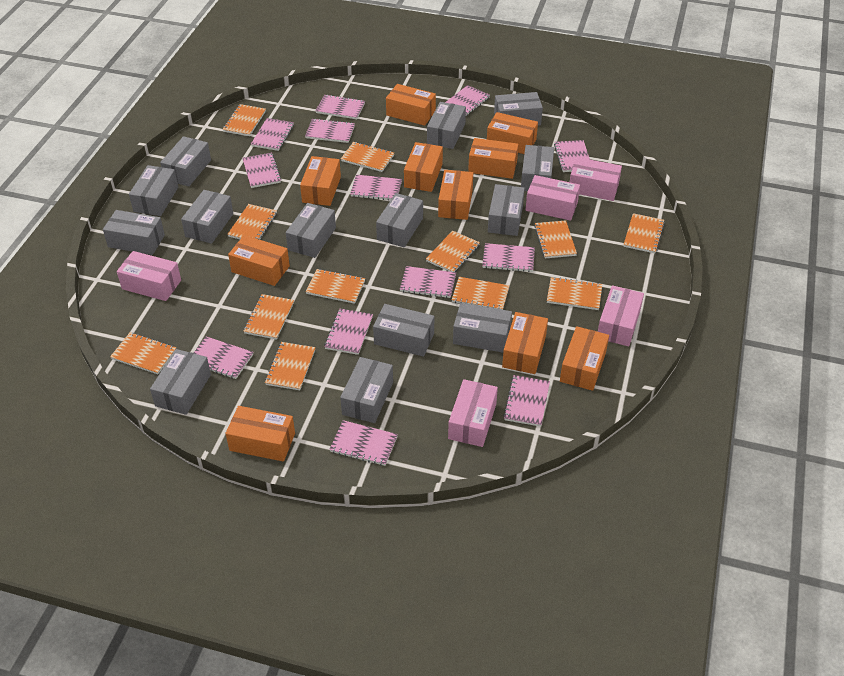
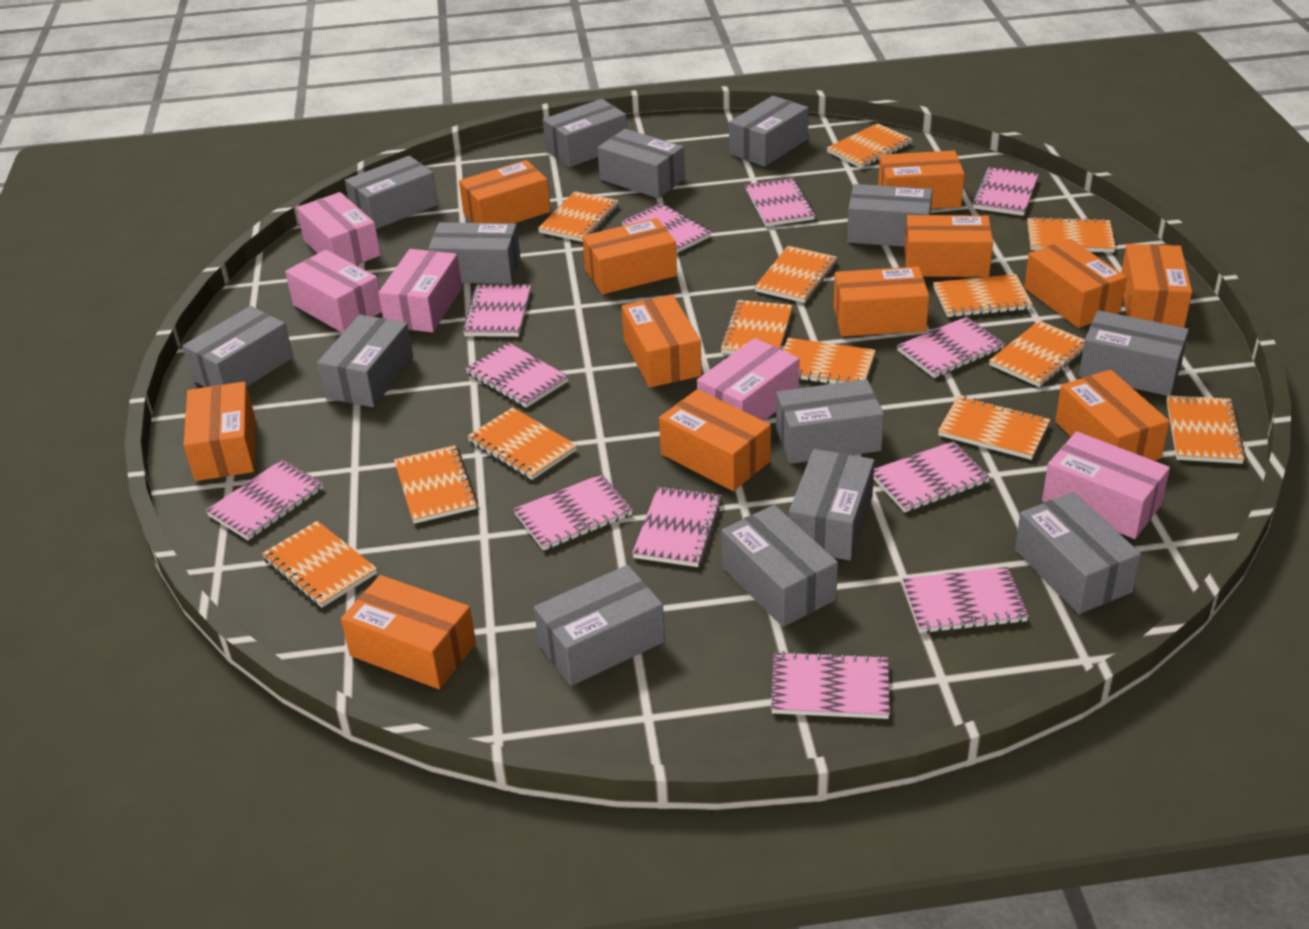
orange box: 10 -> 12
orange notebook: 12 -> 13
pink notebook: 13 -> 12

